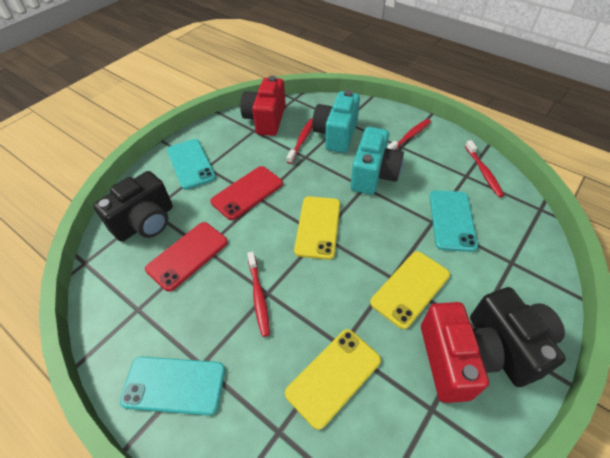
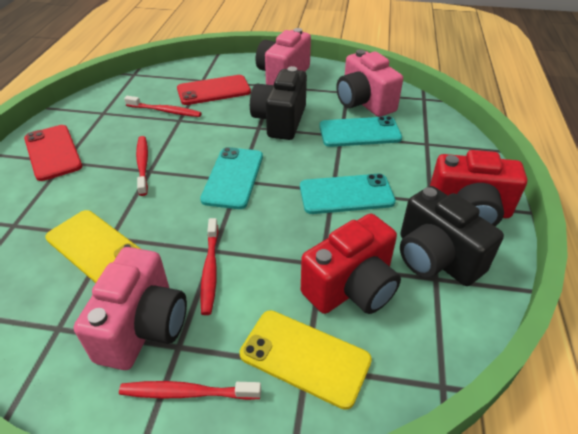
pink camera: 0 -> 3
turquoise camera: 2 -> 0
yellow phone: 3 -> 2

